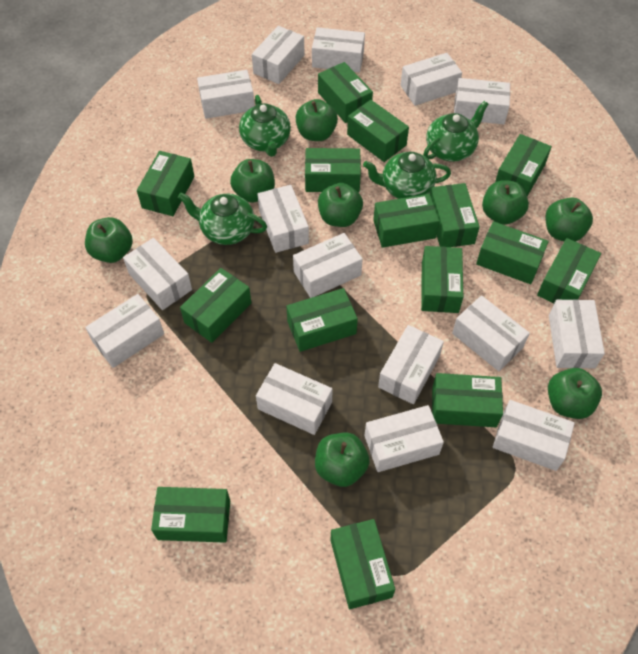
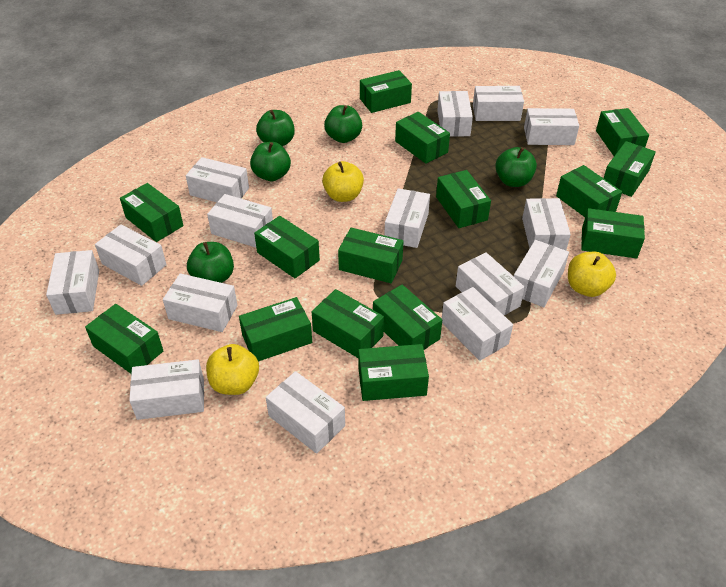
green apple: 8 -> 5
green teapot: 4 -> 0
yellow apple: 0 -> 3

